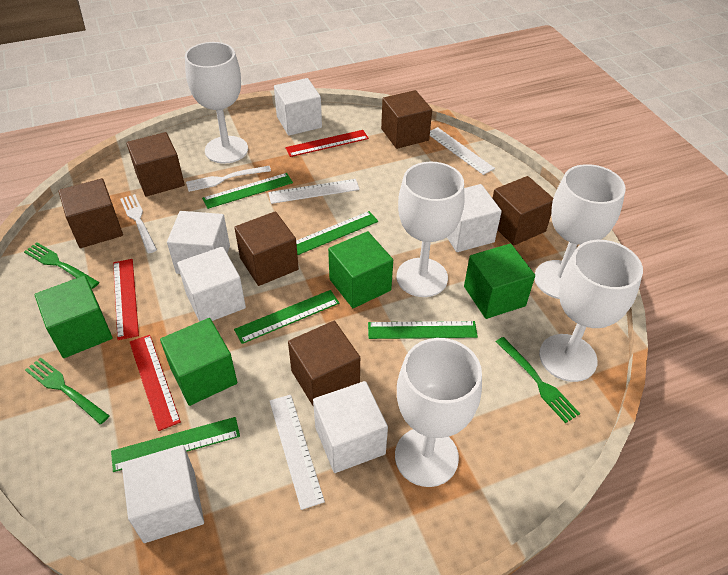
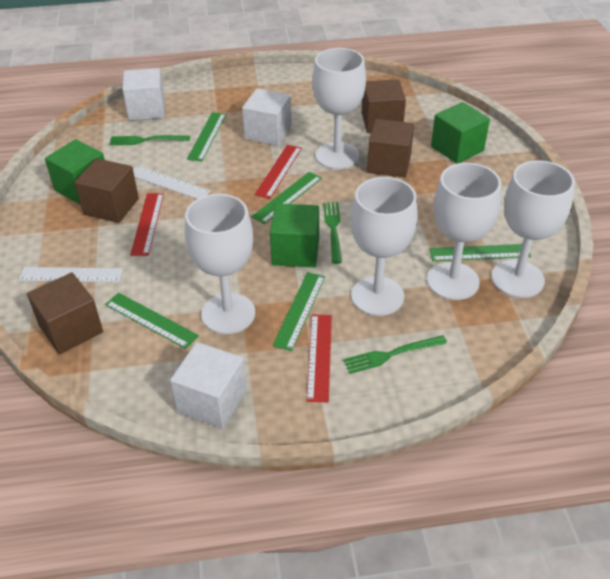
brown cube: 6 -> 4
green cube: 4 -> 3
white cube: 6 -> 3
white fork: 2 -> 0
white ruler: 3 -> 2

